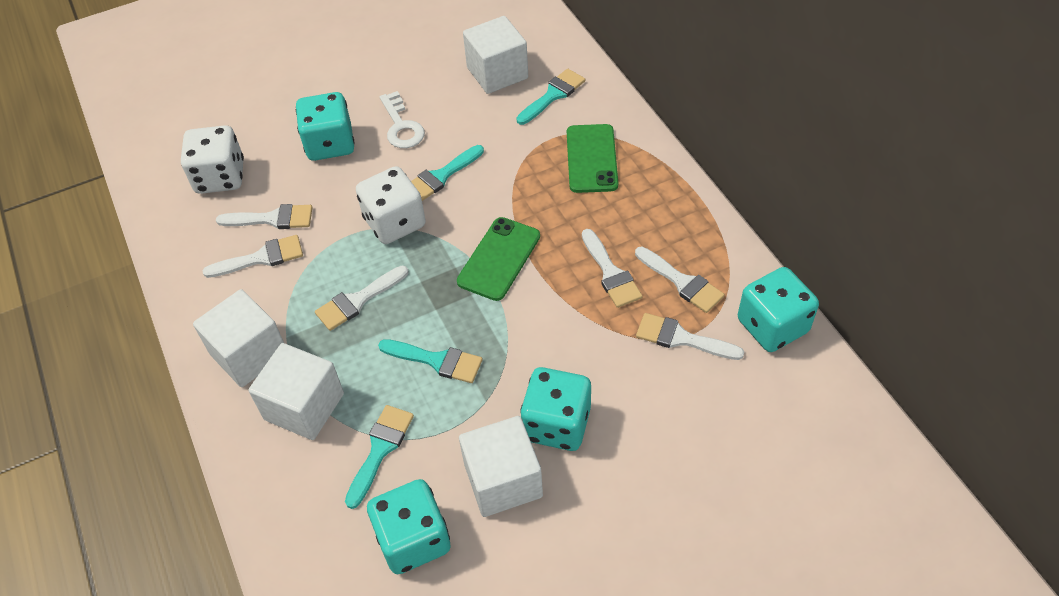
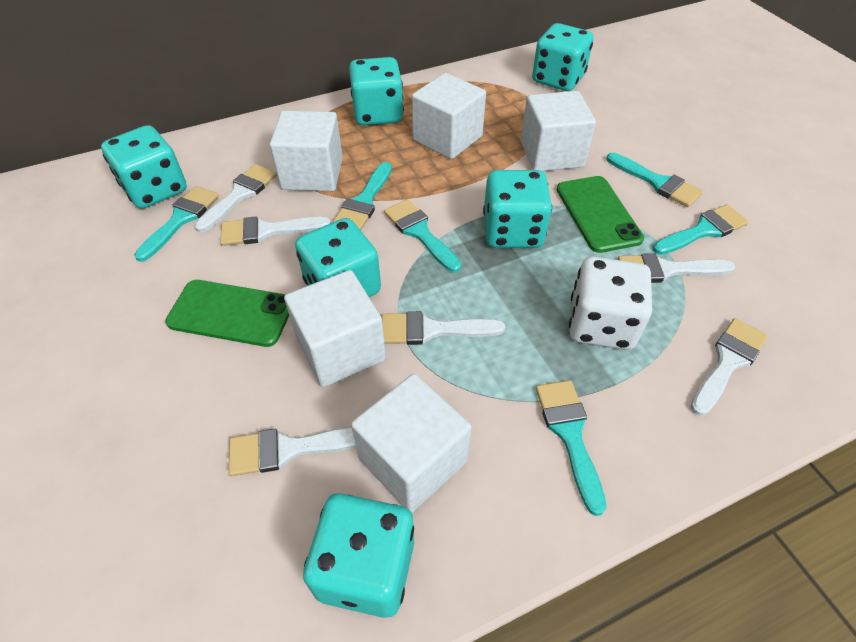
turquoise brush: 4 -> 6
turquoise dice: 4 -> 6
white cube: 4 -> 5
white dice: 2 -> 1
white key: 1 -> 0

